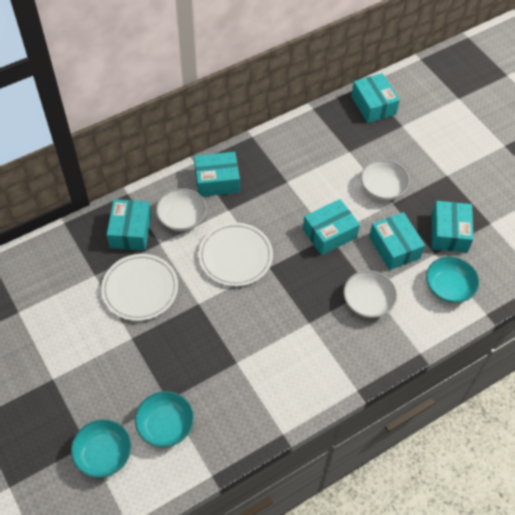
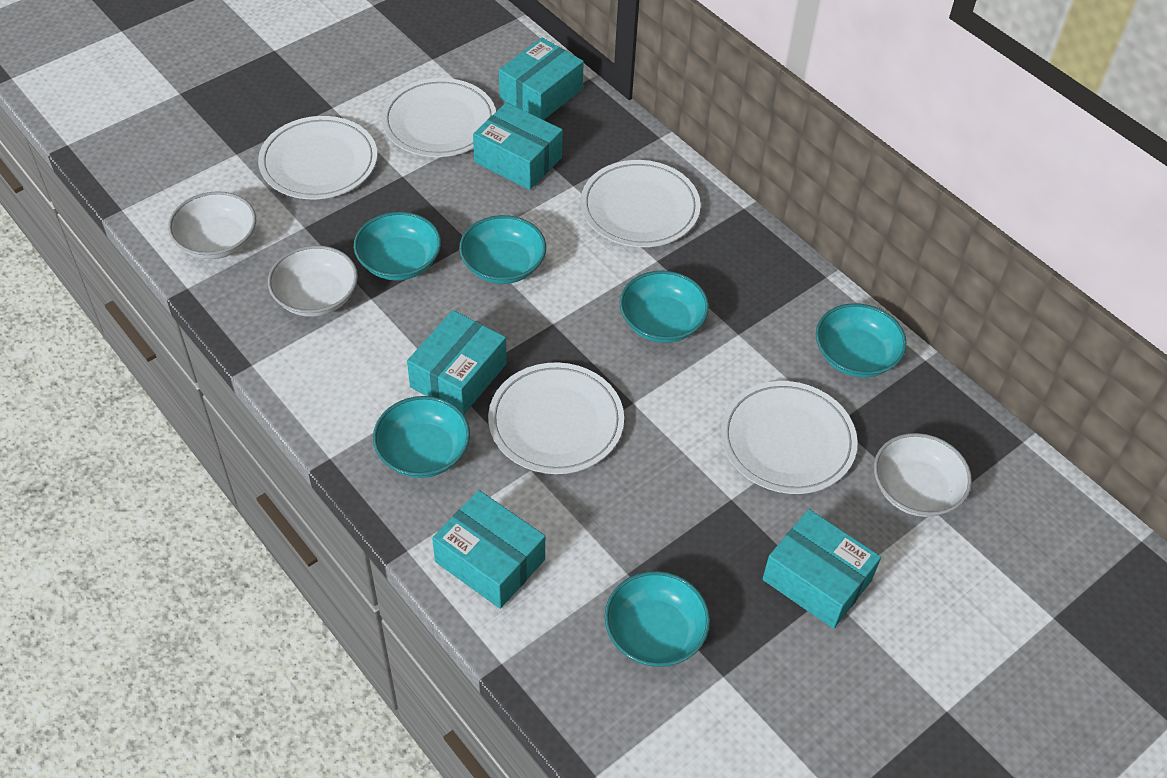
turquoise bowl: 3 -> 6
turquoise box: 6 -> 5
white plate: 2 -> 5

